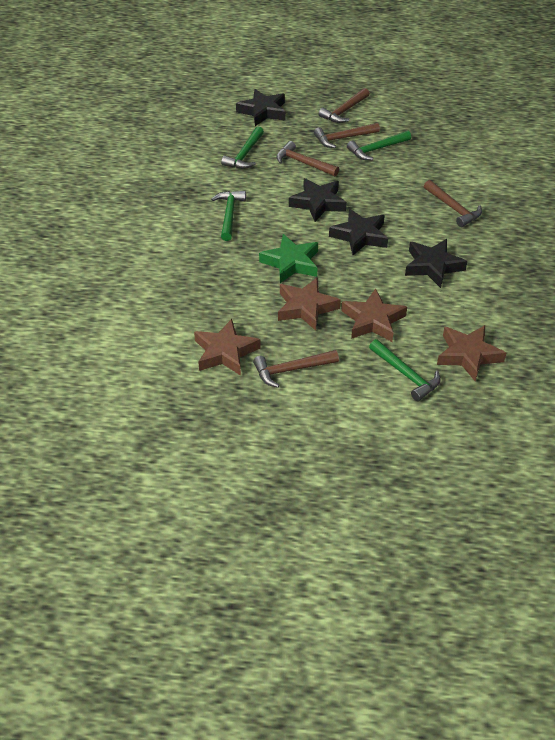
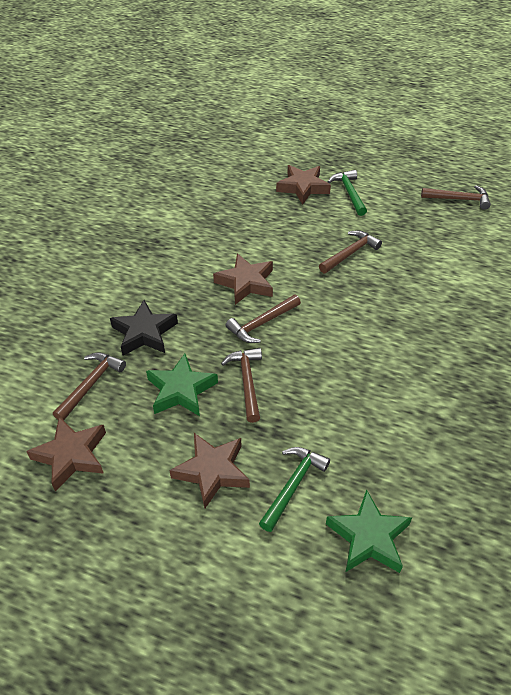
black star: 4 -> 1
green hammer: 4 -> 2
green star: 1 -> 2

